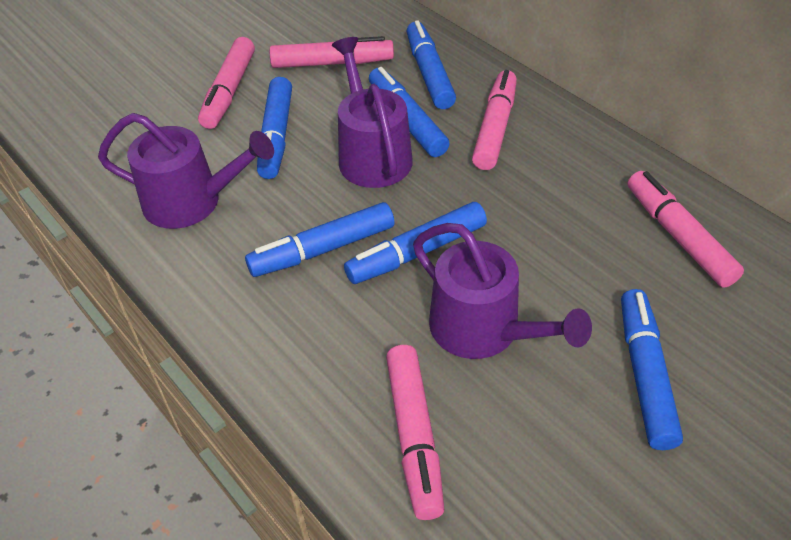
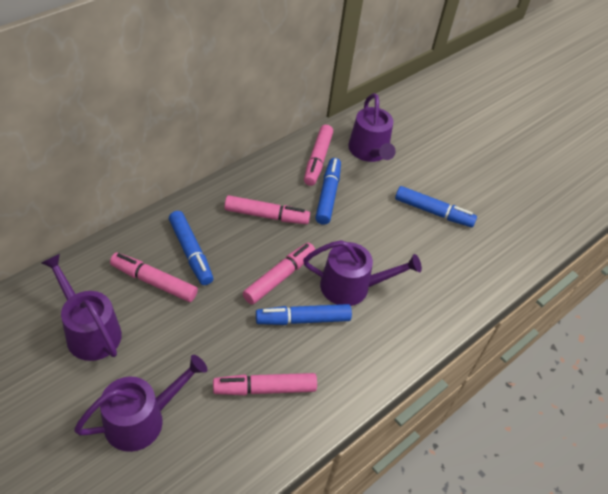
blue marker: 6 -> 4
purple watering can: 3 -> 4

